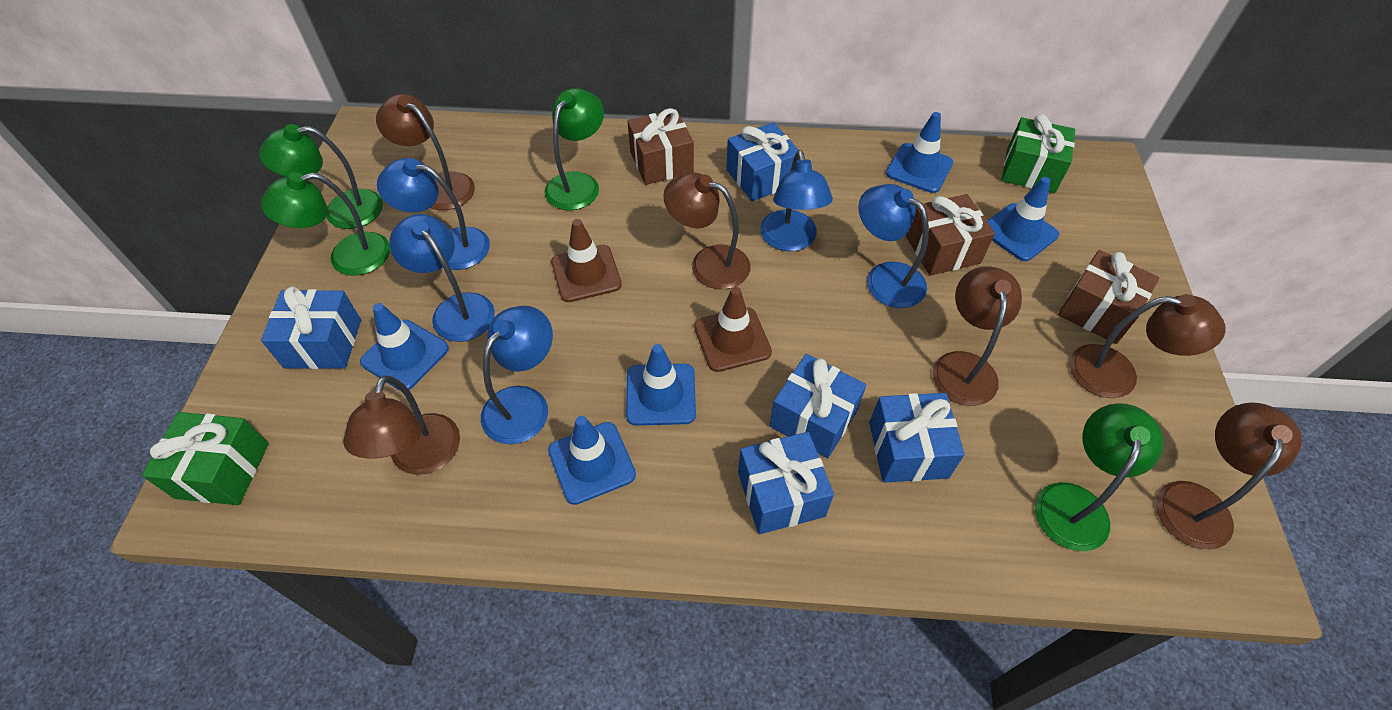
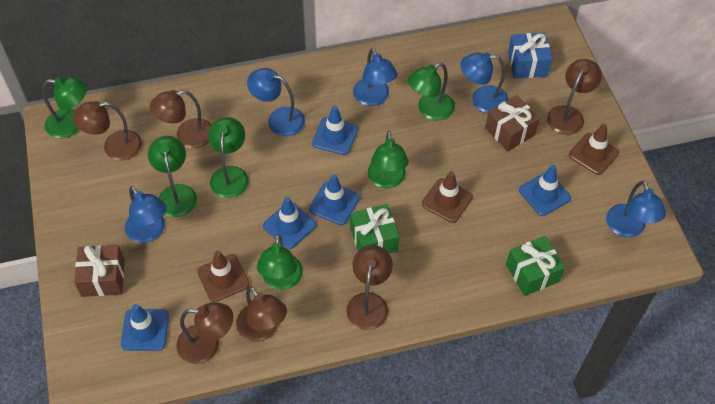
blue gift: 5 -> 1
brown gift: 3 -> 2
brown traffic cone: 2 -> 3
green lamp: 4 -> 6

